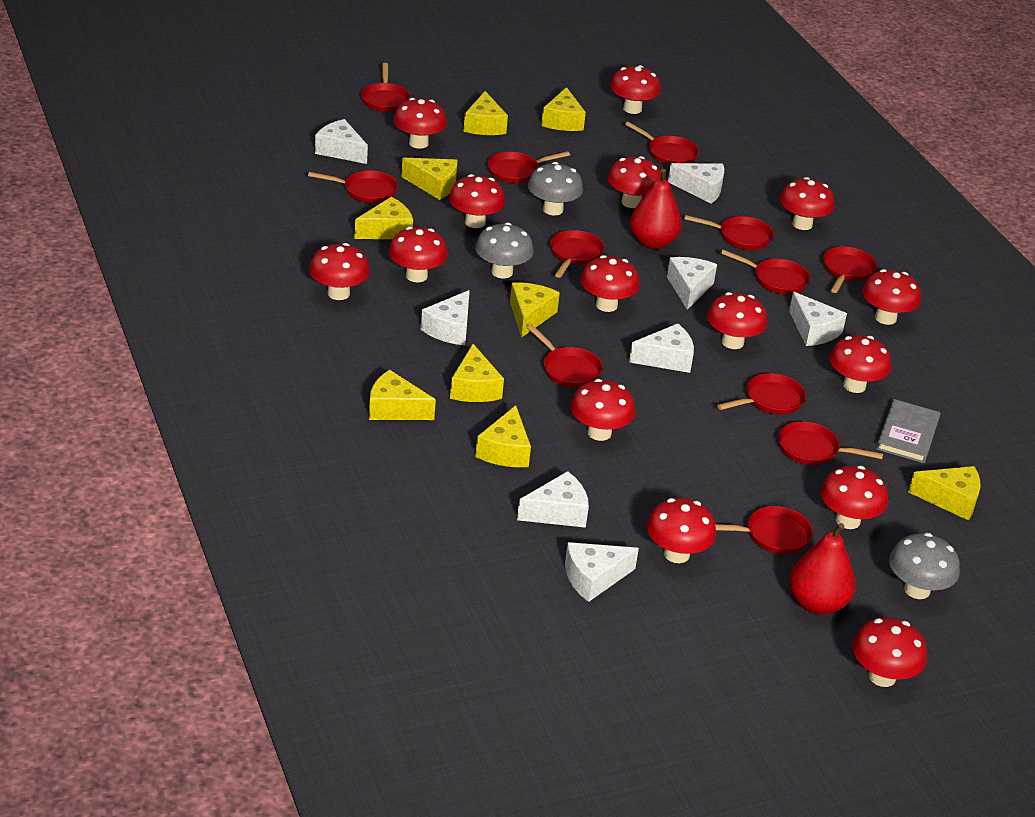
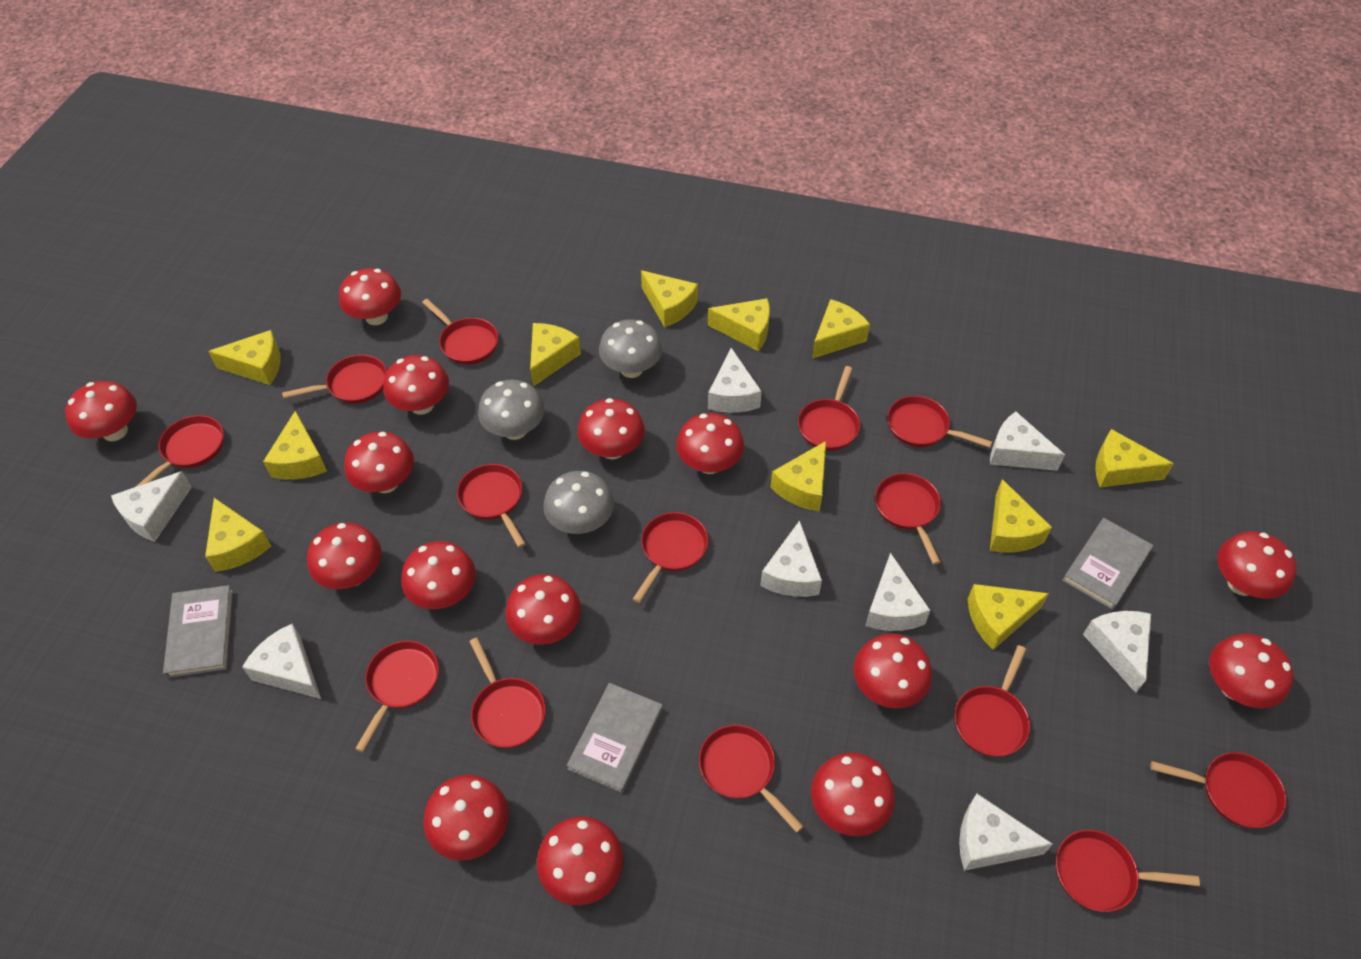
grey book: 1 -> 3
red pan: 12 -> 14
red pear: 2 -> 0
yellow cheese: 9 -> 11

